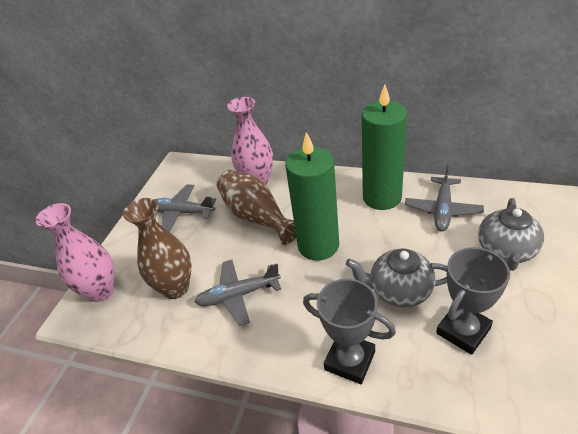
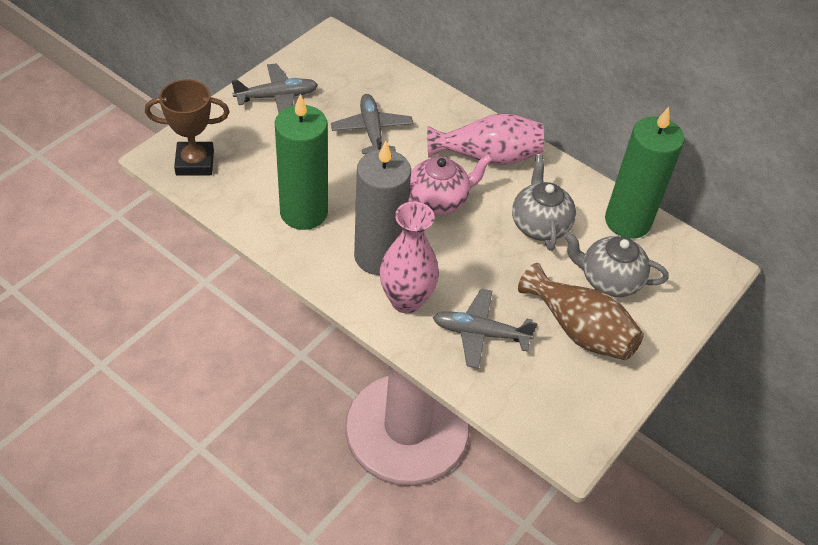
brown trophy: 0 -> 1
brown vase: 2 -> 1
grey candle: 0 -> 1
grey trophy: 2 -> 0
pink teapot: 0 -> 1

